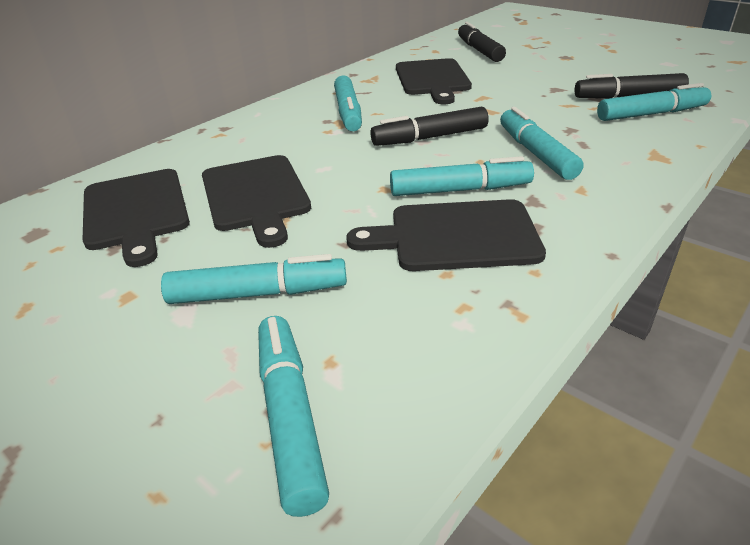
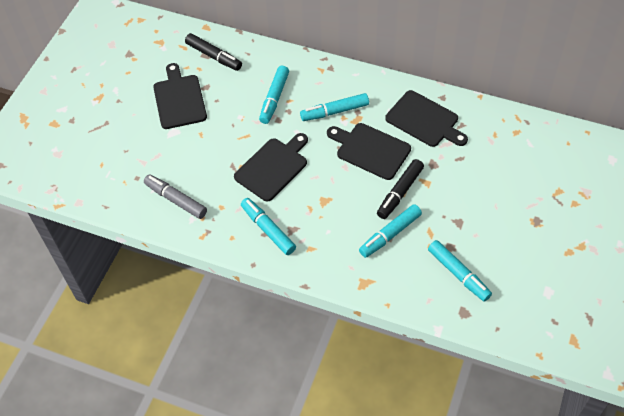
black marker: 3 -> 2
grey marker: 0 -> 1
turquoise marker: 6 -> 5

